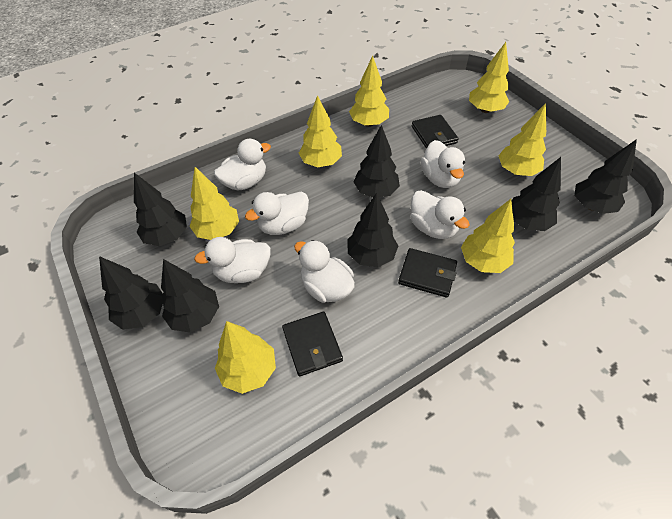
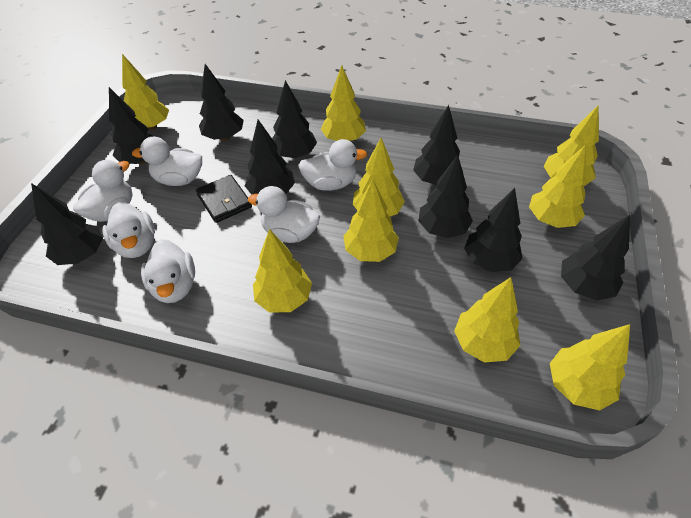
black tree: 7 -> 9
black wallet: 3 -> 1
yellow tree: 7 -> 9

